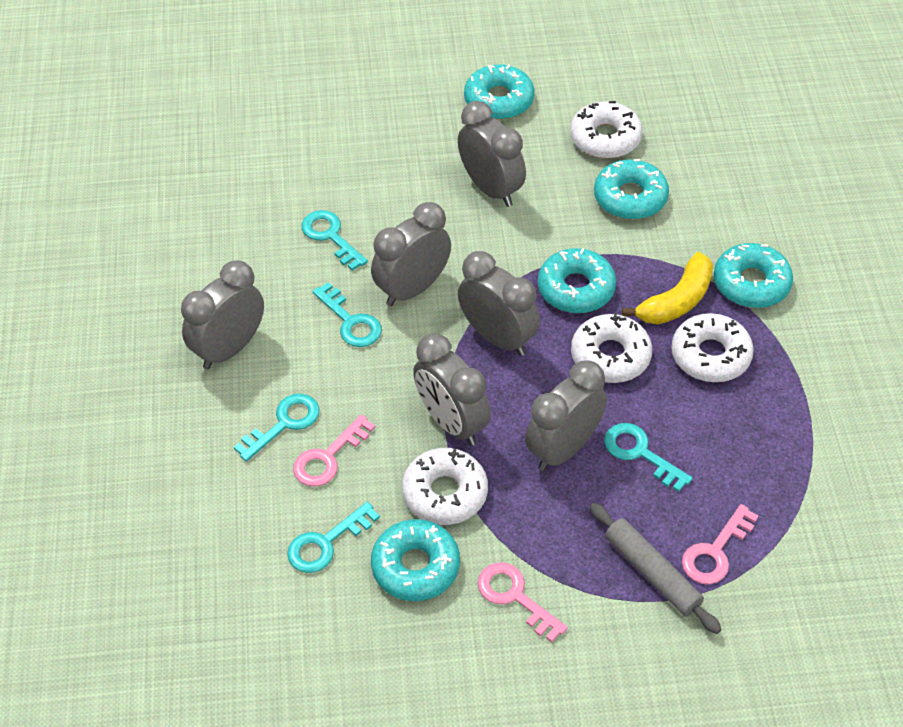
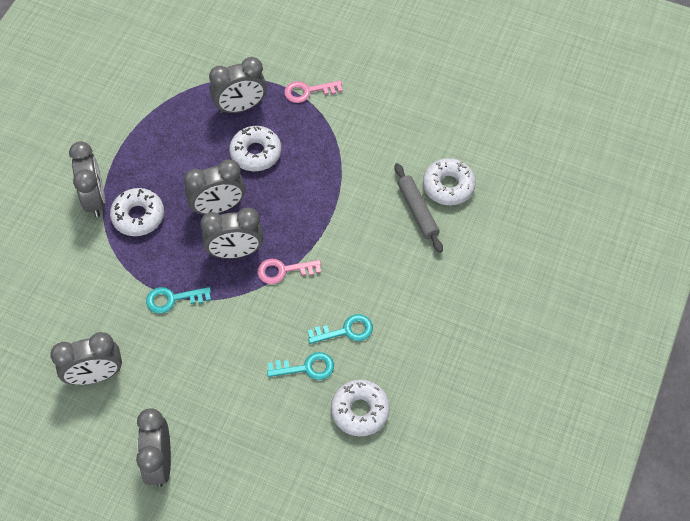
pink key: 3 -> 2
turquoise donut: 5 -> 0
turquoise key: 5 -> 3
yellow banana: 1 -> 0

